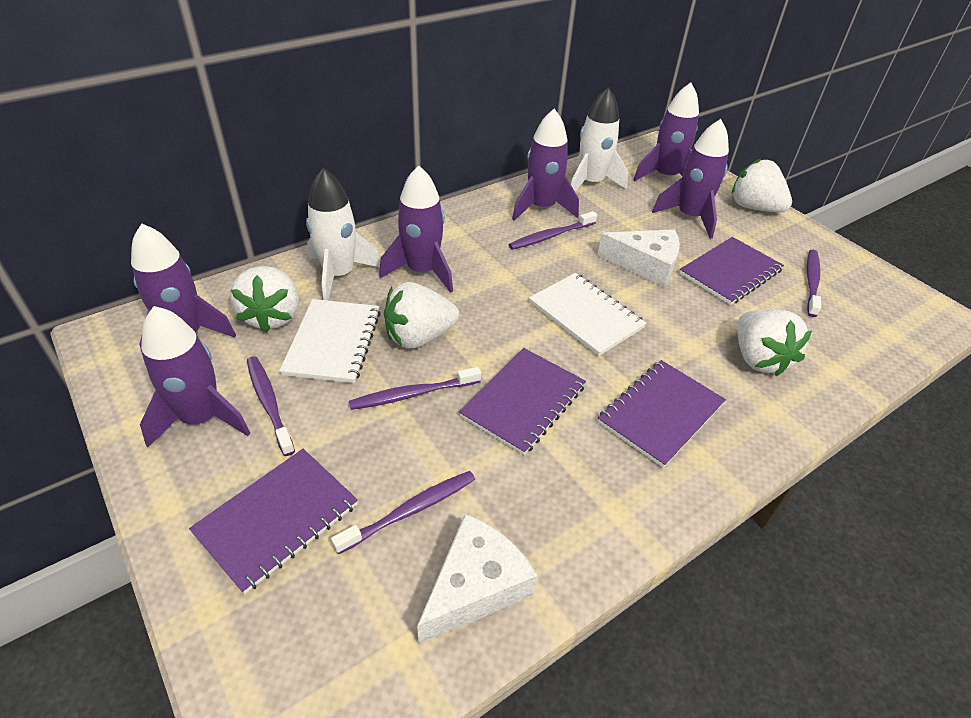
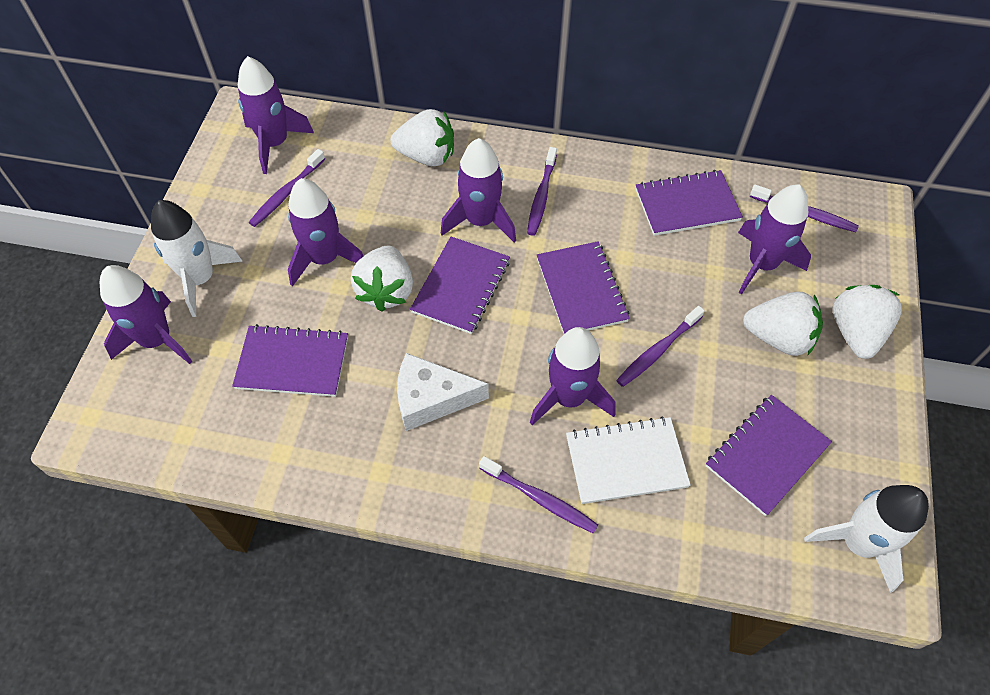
purple notebook: 4 -> 5
white cheese: 2 -> 1
white notebook: 2 -> 1

